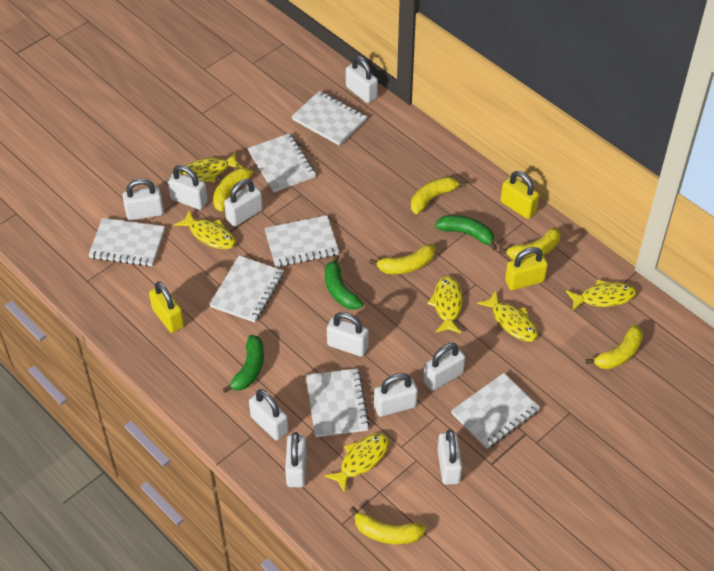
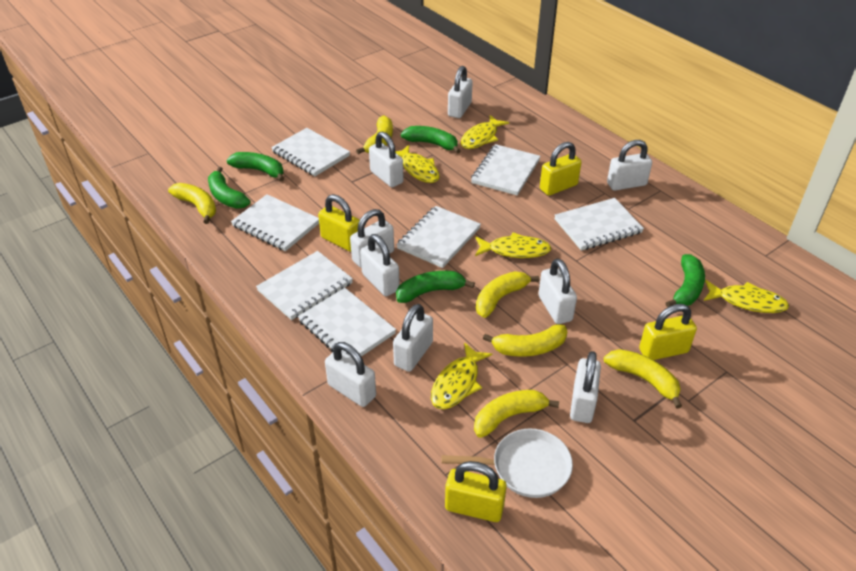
green banana: 3 -> 5
white padlock: 10 -> 9
white pan: 0 -> 1
yellow fish: 6 -> 5
yellow padlock: 3 -> 4

